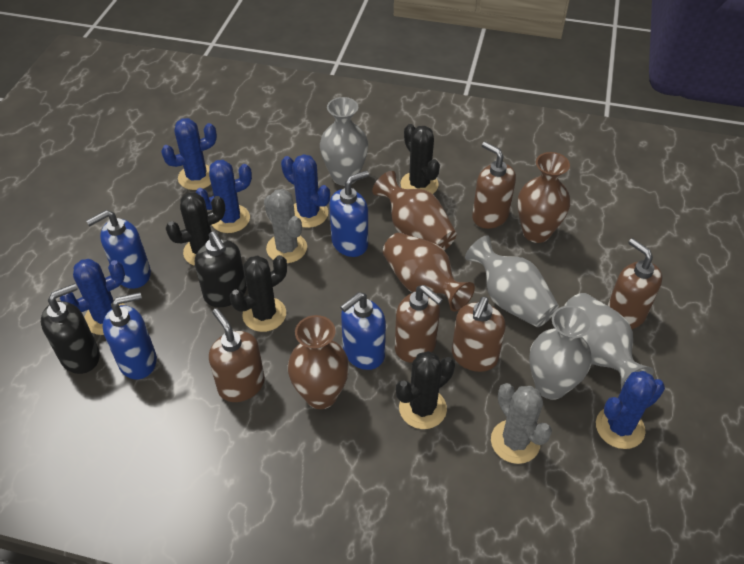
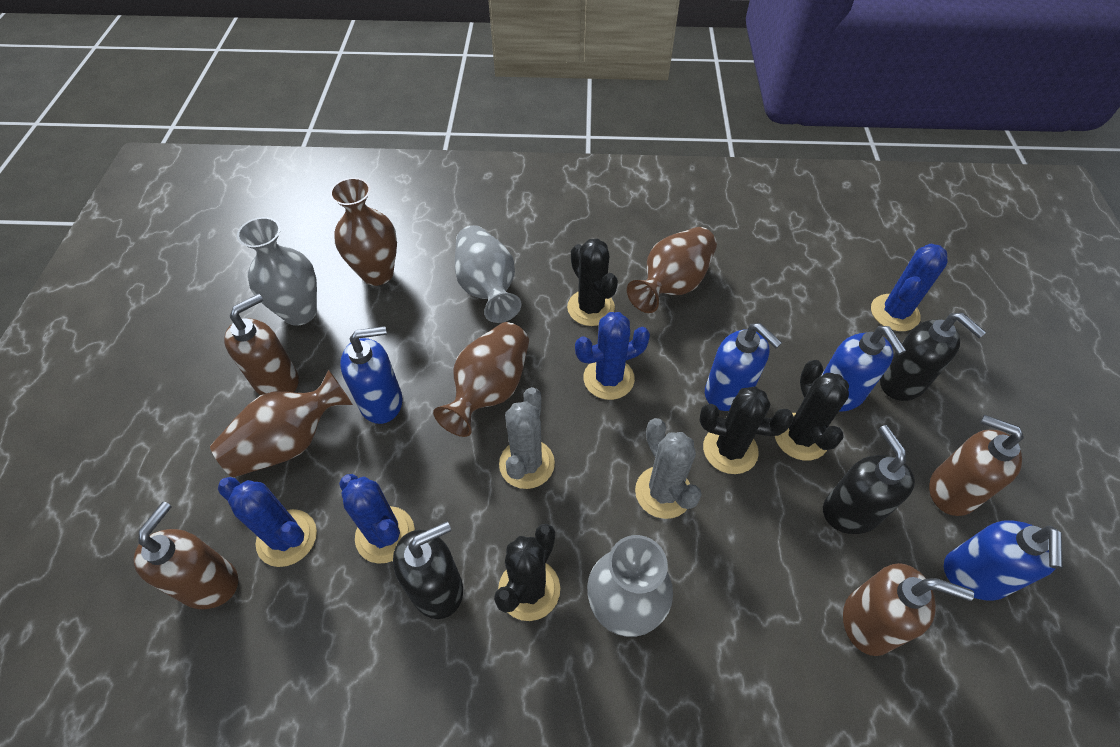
black soap dispenser: 2 -> 3
blue cactus: 5 -> 4
brown soap dispenser: 5 -> 4
grey vase: 4 -> 3

